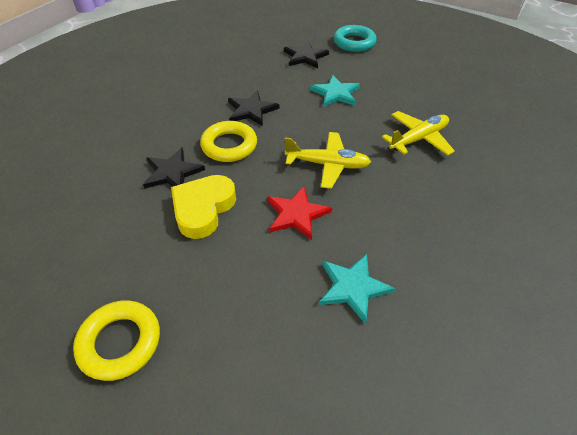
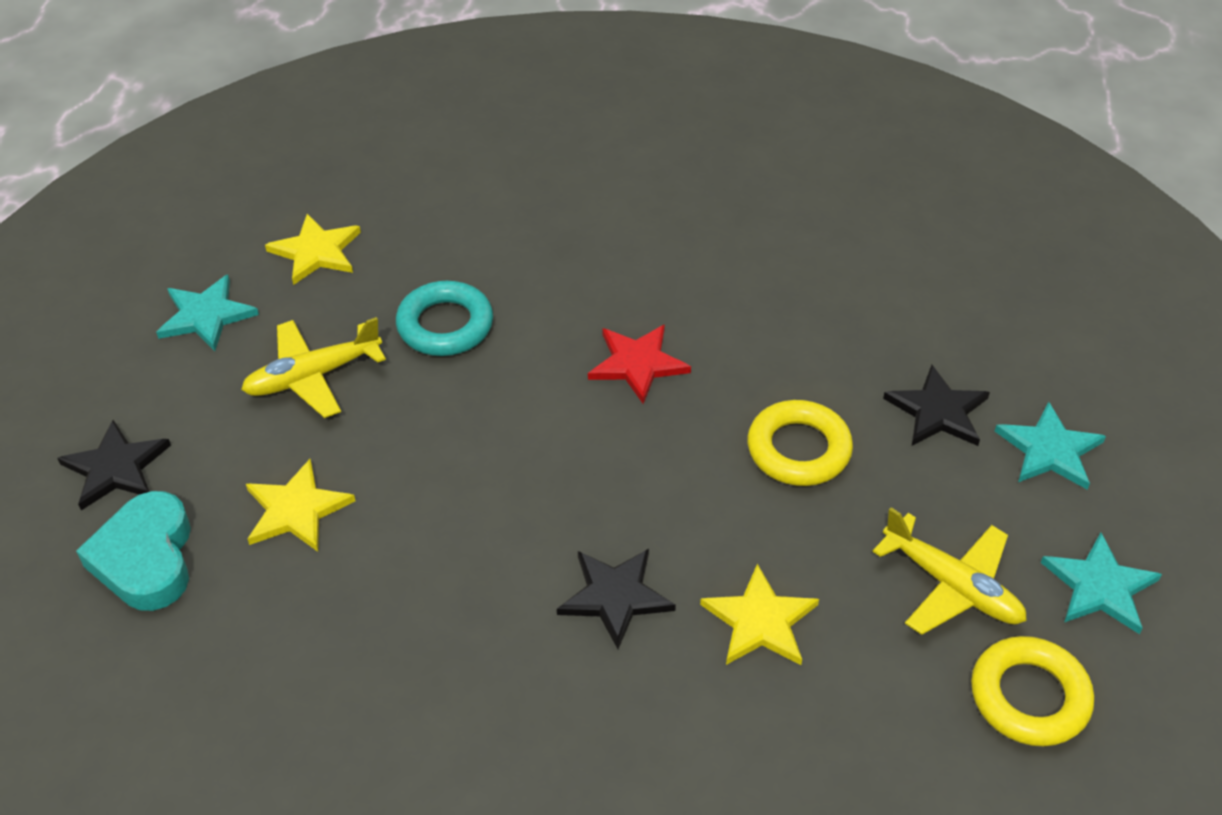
turquoise heart: 0 -> 1
turquoise star: 2 -> 3
yellow heart: 1 -> 0
yellow star: 0 -> 3

